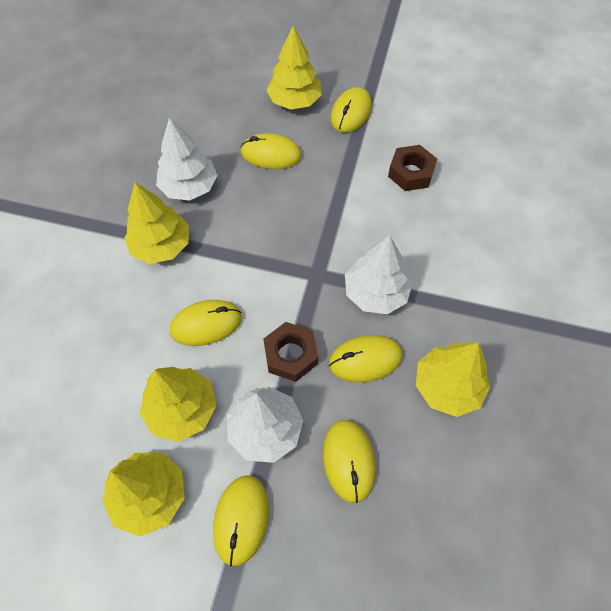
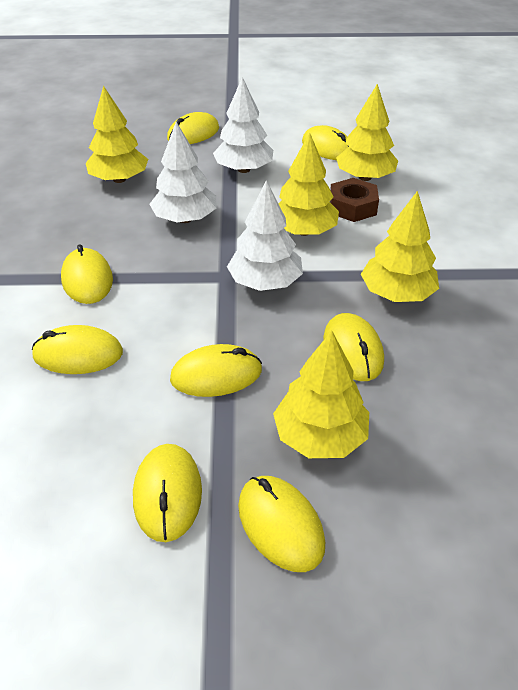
brown nut: 2 -> 1
yellow mouse: 6 -> 8

